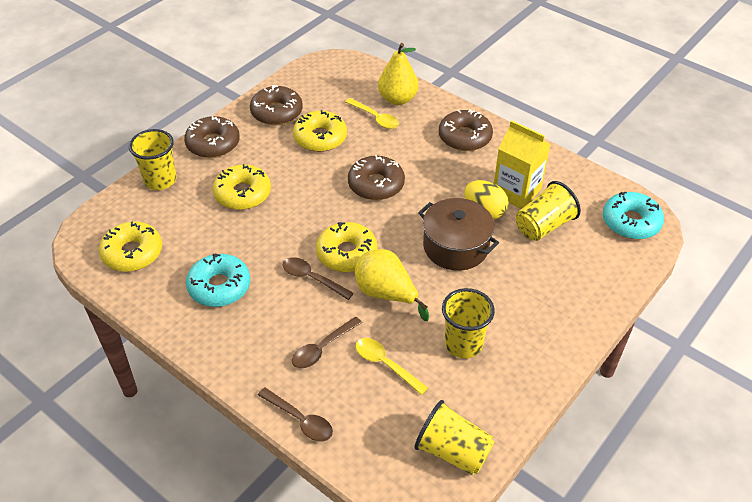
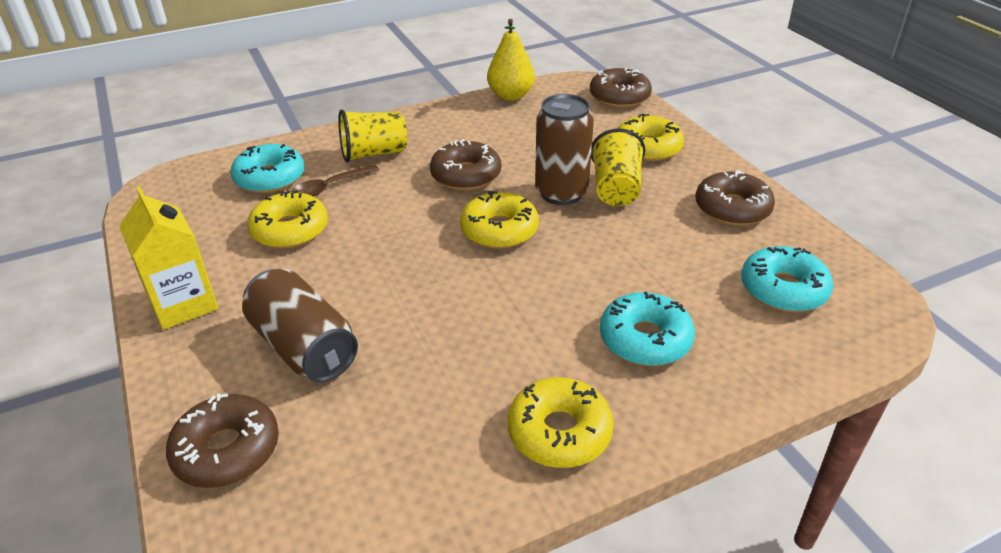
brown can: 0 -> 2
brown pot: 1 -> 0
brown spoon: 3 -> 1
turquoise donut: 2 -> 3
yellow cup: 4 -> 2
yellow egg: 1 -> 0
yellow pear: 2 -> 1
yellow spoon: 2 -> 0

